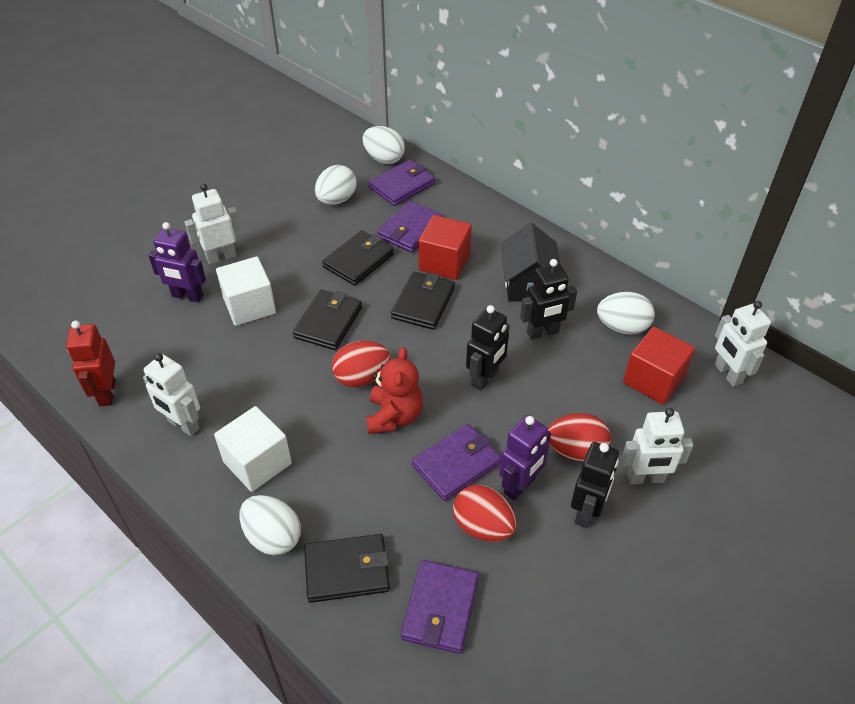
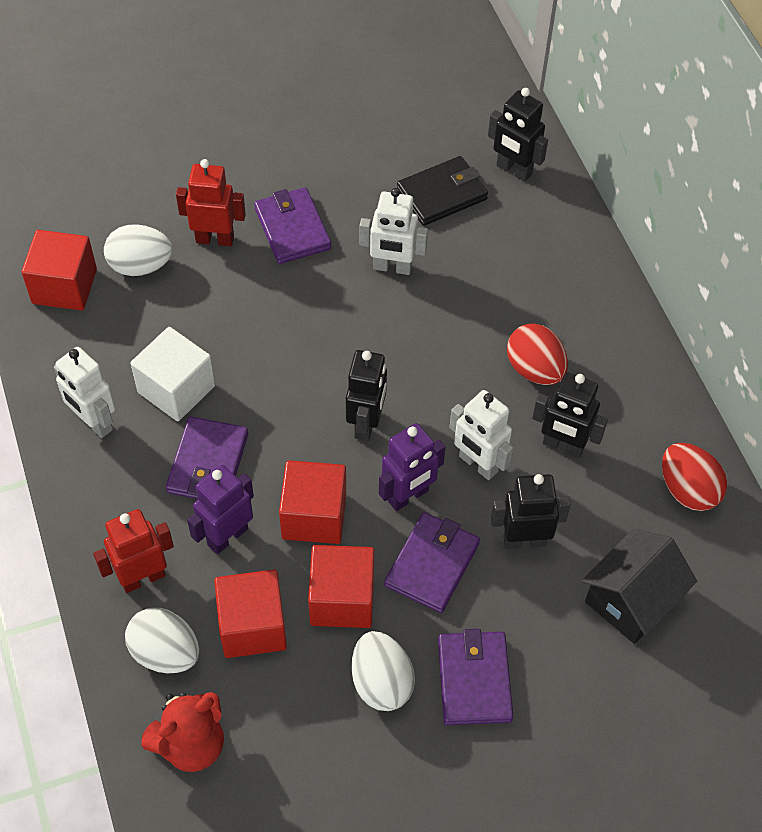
black robot: 3 -> 4
black wallet: 4 -> 1
red cube: 2 -> 4
red egg: 3 -> 2
red robot: 1 -> 2
white cube: 2 -> 1
white egg: 4 -> 3
white robot: 4 -> 3

